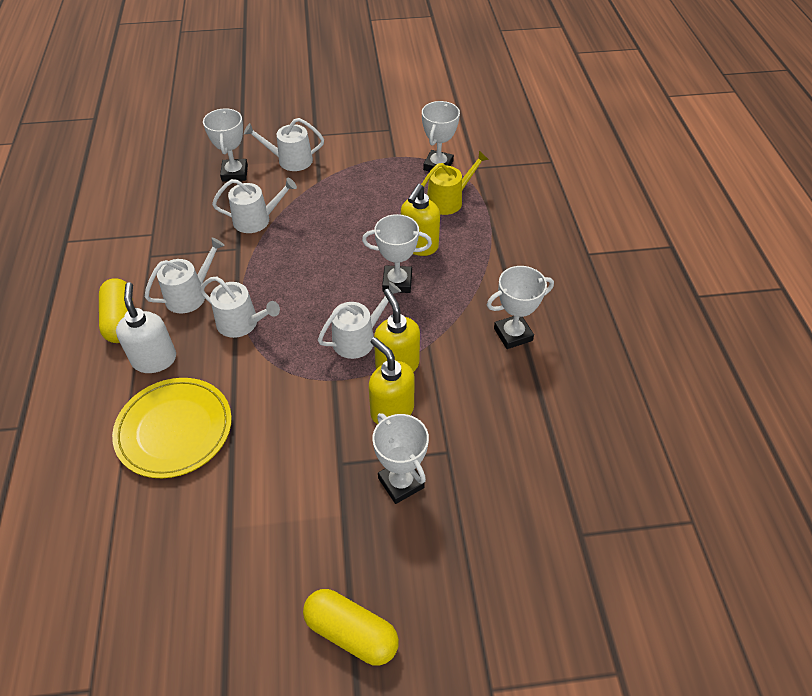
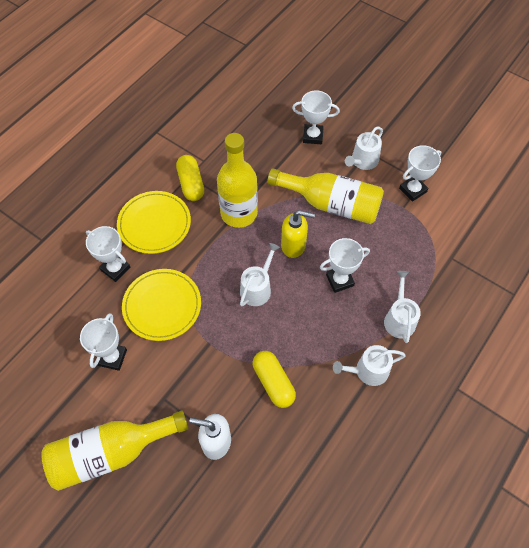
white watering can: 5 -> 4
yellow bottle: 0 -> 3
yellow plate: 1 -> 2
yellow soap dispenser: 3 -> 1
yellow watering can: 1 -> 0

